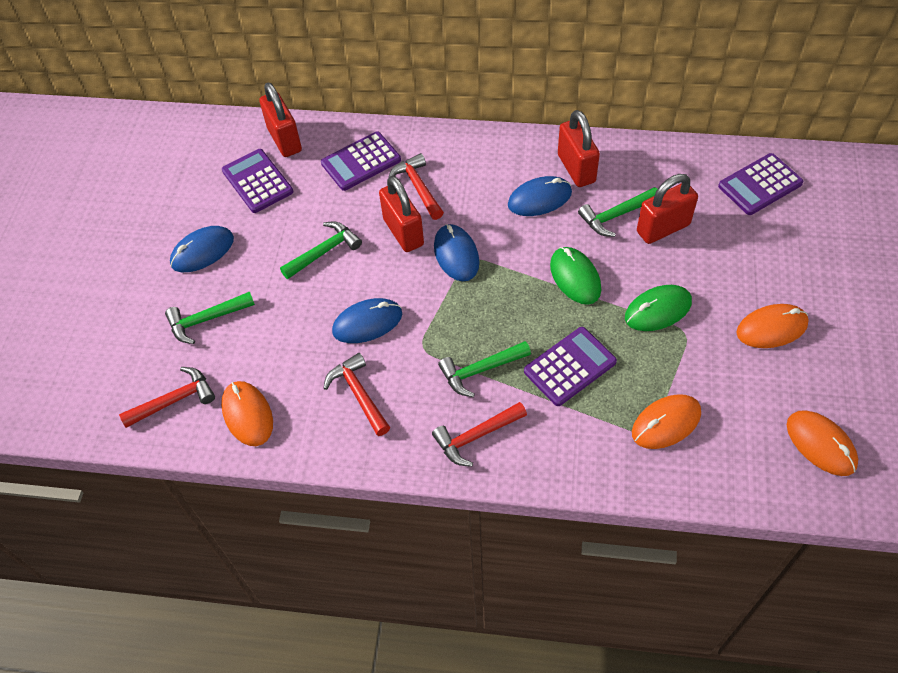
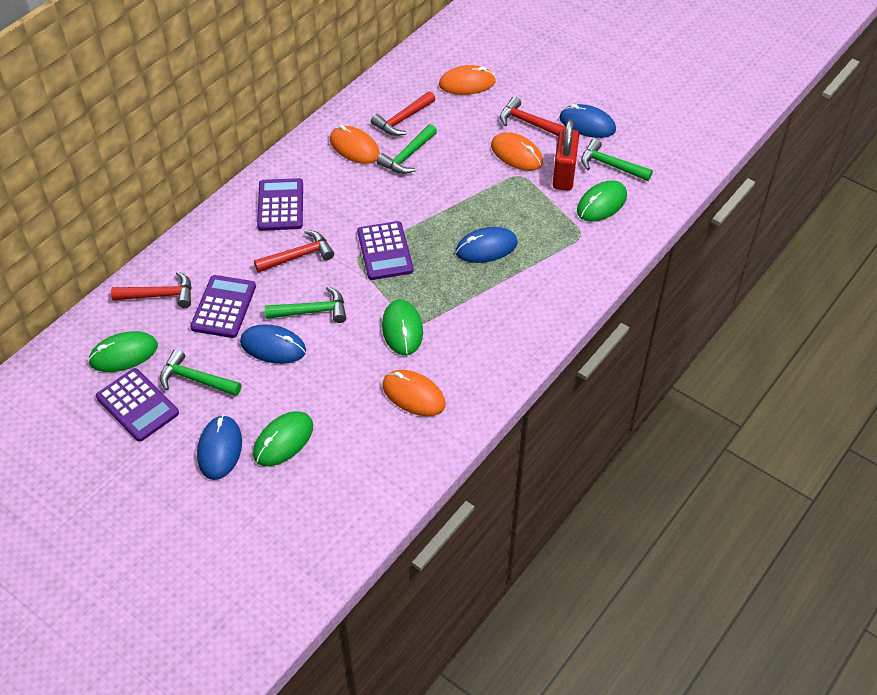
green mouse: 2 -> 4
red padlock: 4 -> 1

